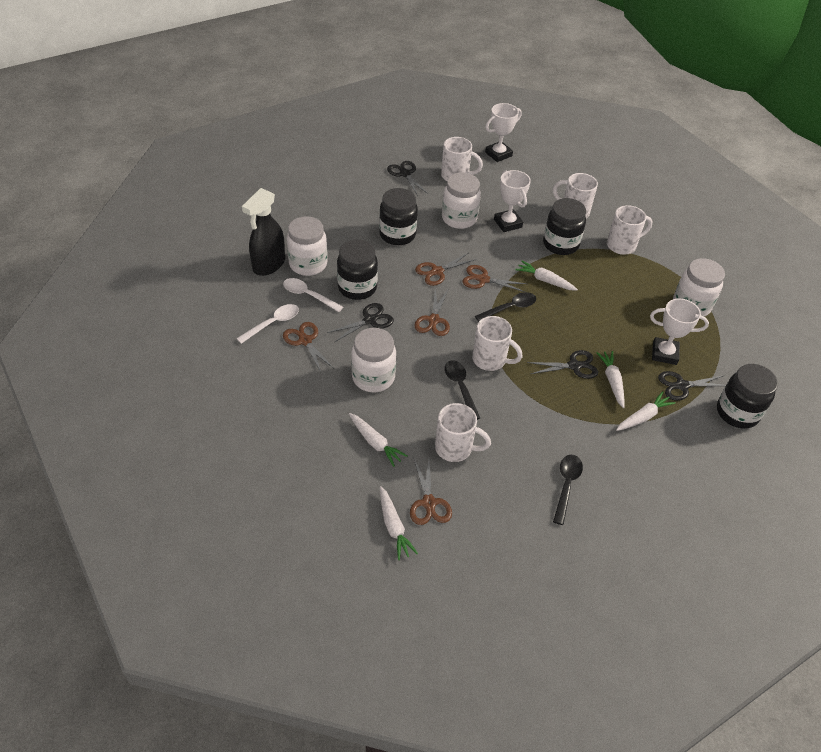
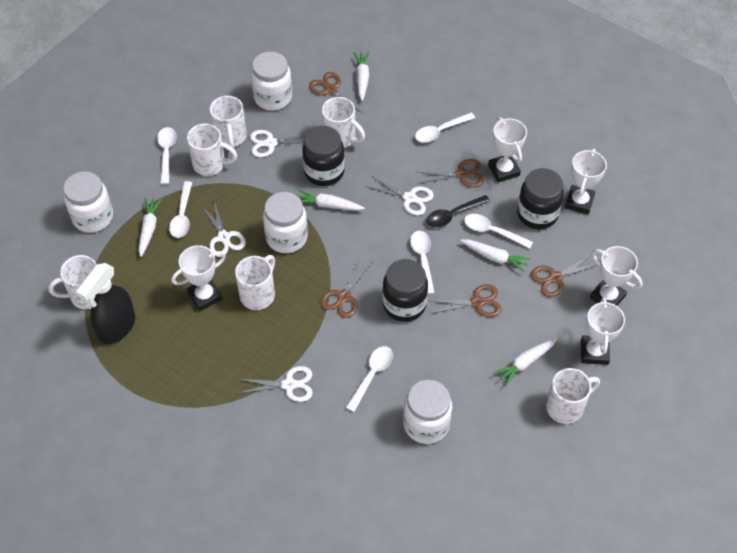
black jar: 4 -> 3
black scissors: 4 -> 0
black spoon: 3 -> 1
white mug: 5 -> 6
white scissors: 0 -> 4
white spoon: 2 -> 6
white trophy: 3 -> 5

